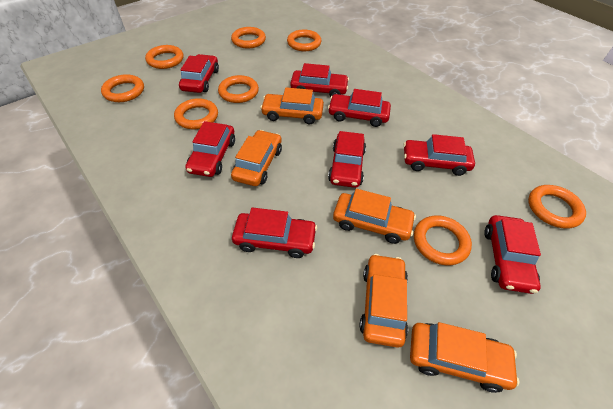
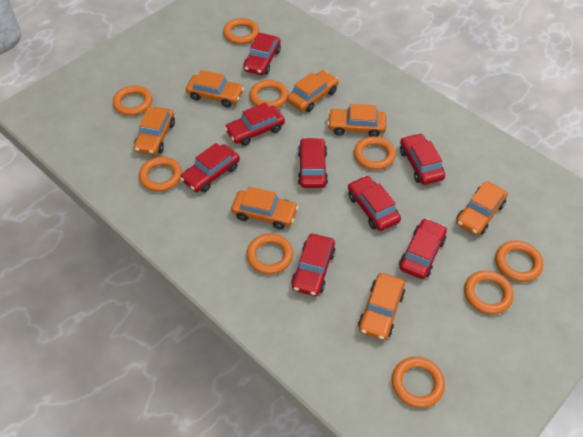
orange car: 5 -> 7
orange ring: 8 -> 9

